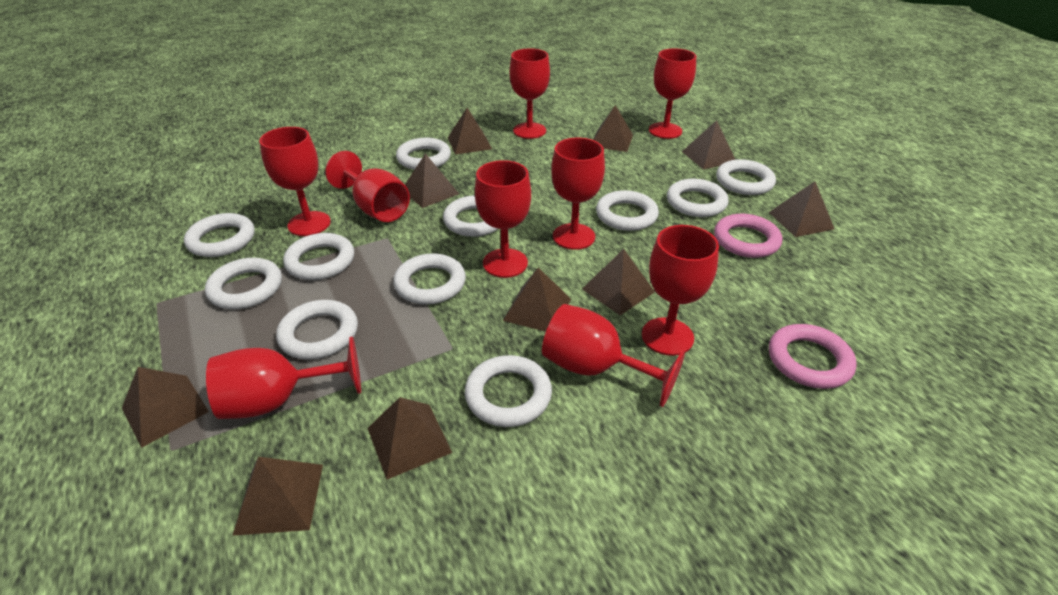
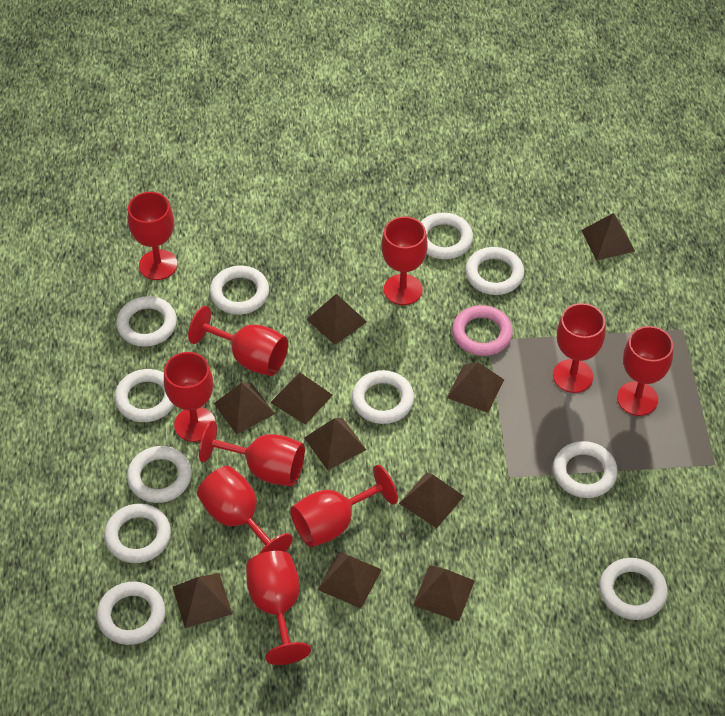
pink ring: 2 -> 1
red goblet: 9 -> 10

